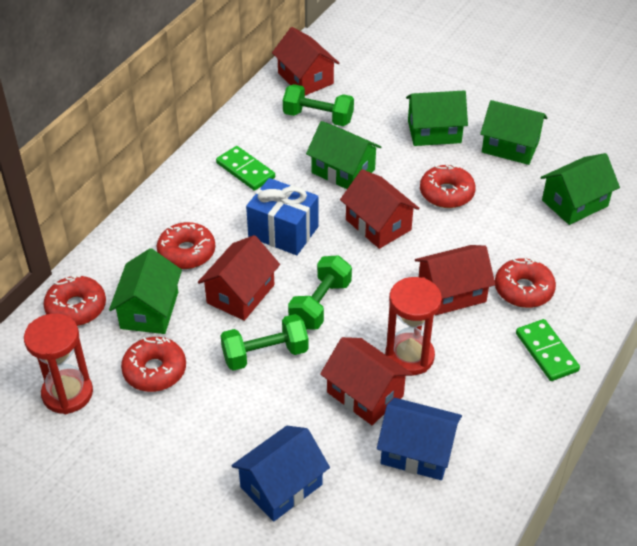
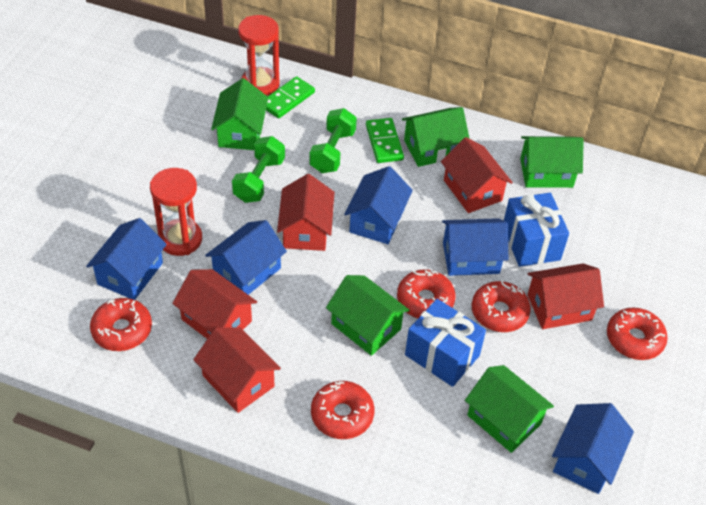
blue gift: 1 -> 2
blue house: 2 -> 5
green dumbbell: 3 -> 2

